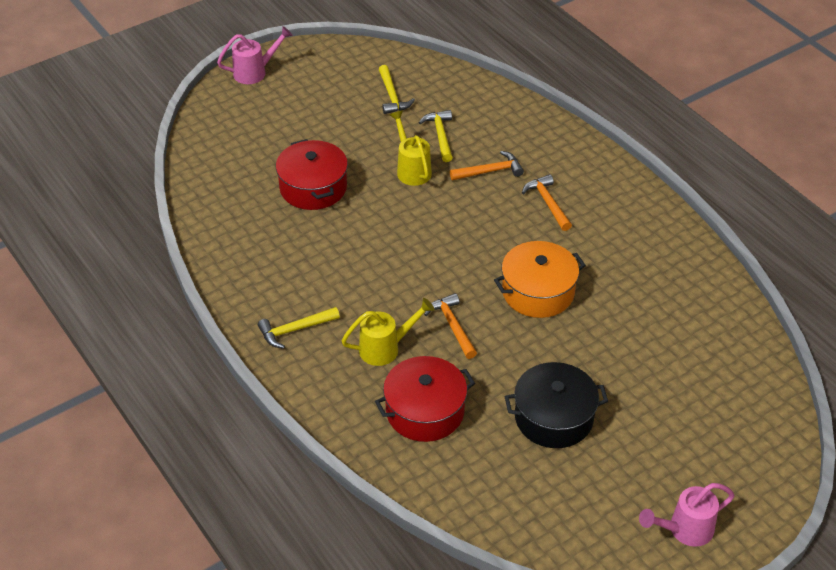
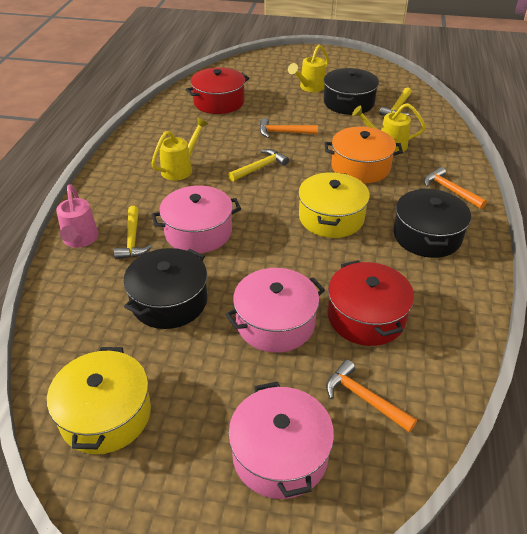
black pot: 1 -> 3
pink pot: 0 -> 3
pink watering can: 2 -> 1
yellow pot: 0 -> 2
yellow watering can: 2 -> 3

